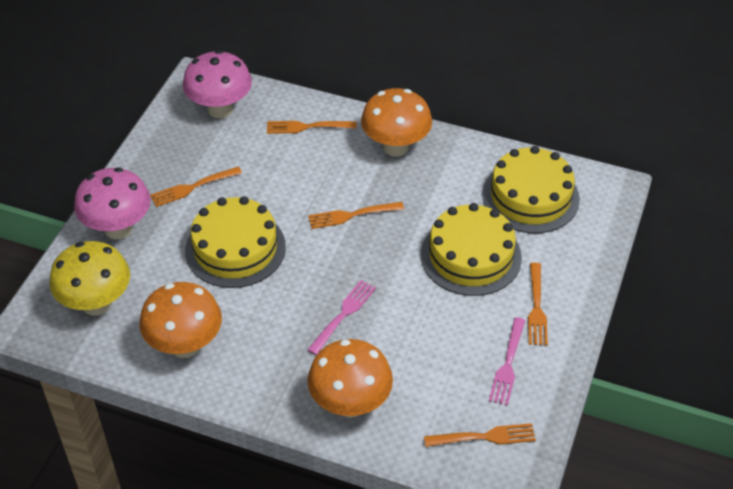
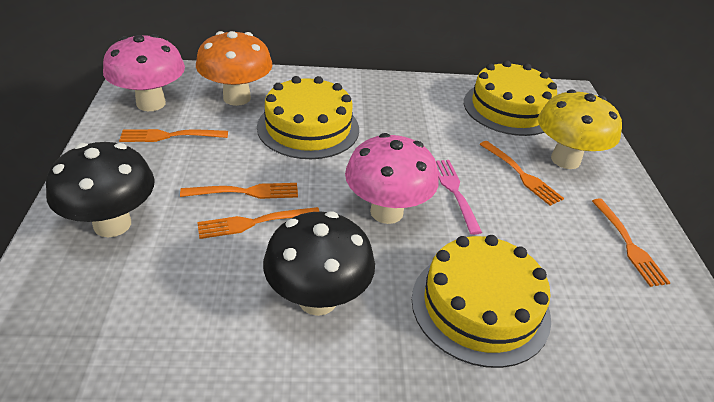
black mushroom: 0 -> 2
orange mushroom: 3 -> 1
pink fork: 2 -> 1

